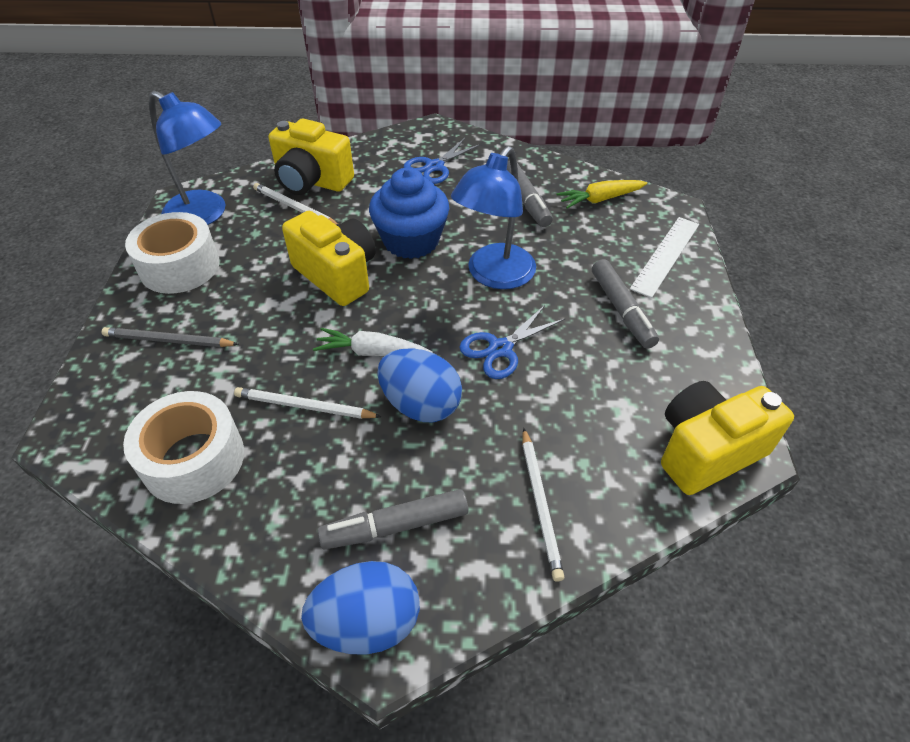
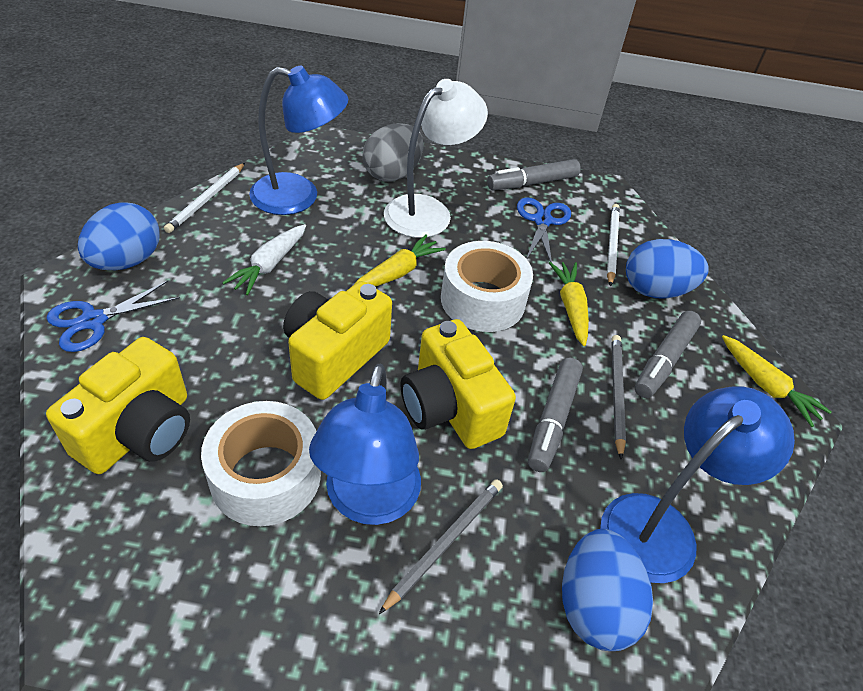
blue cupcake: 1 -> 0
blue egg: 2 -> 3
blue lamp: 2 -> 3
grey egg: 0 -> 1
grey pencil: 1 -> 2
white lamp: 0 -> 1
white pencil: 3 -> 2
white ruler: 1 -> 0
yellow carrot: 1 -> 3

